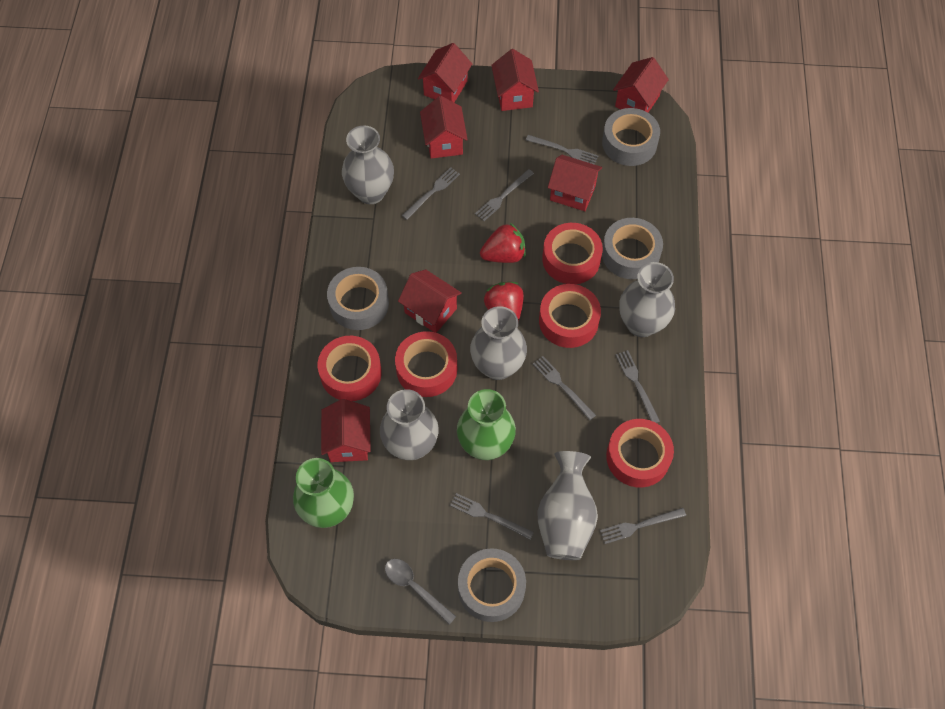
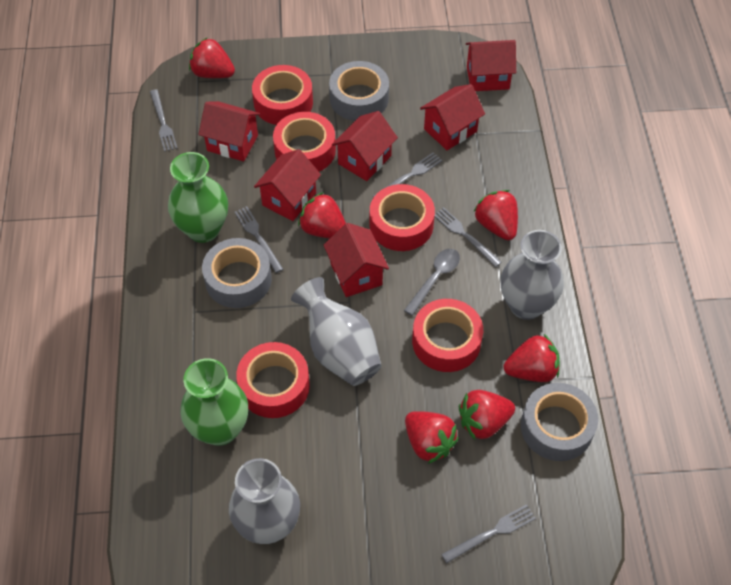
grey fork: 7 -> 5
grey tape: 4 -> 3
grey vase: 5 -> 3
red house: 7 -> 6
red strawberry: 2 -> 6

